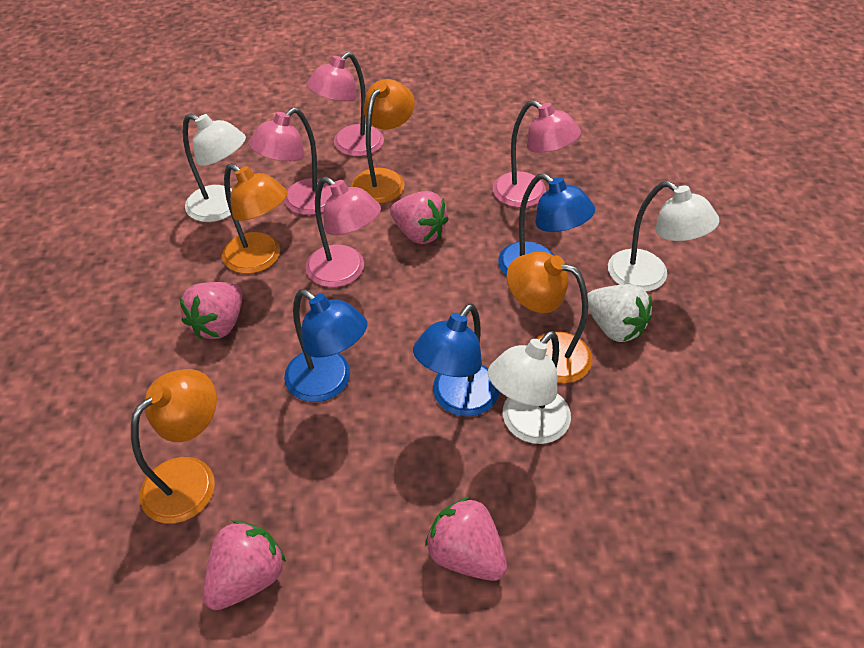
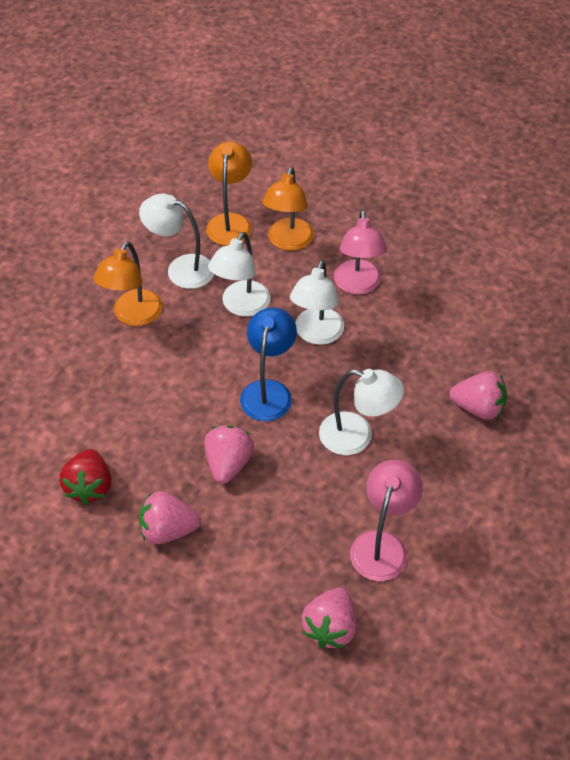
blue lamp: 3 -> 1
orange lamp: 4 -> 3
pink lamp: 4 -> 2
red strawberry: 0 -> 1
white lamp: 3 -> 4
white strawberry: 1 -> 0

